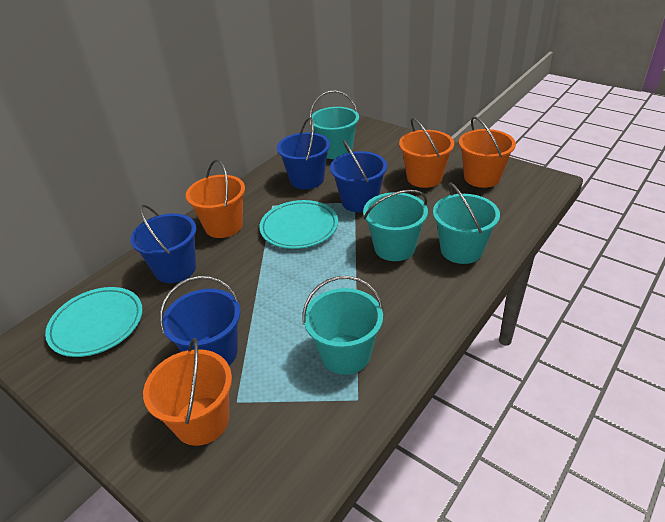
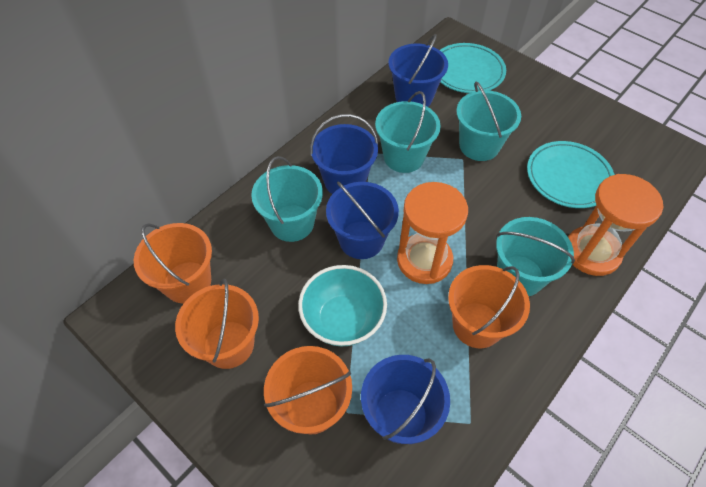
orange hourglass: 0 -> 2
turquoise bowl: 0 -> 1

